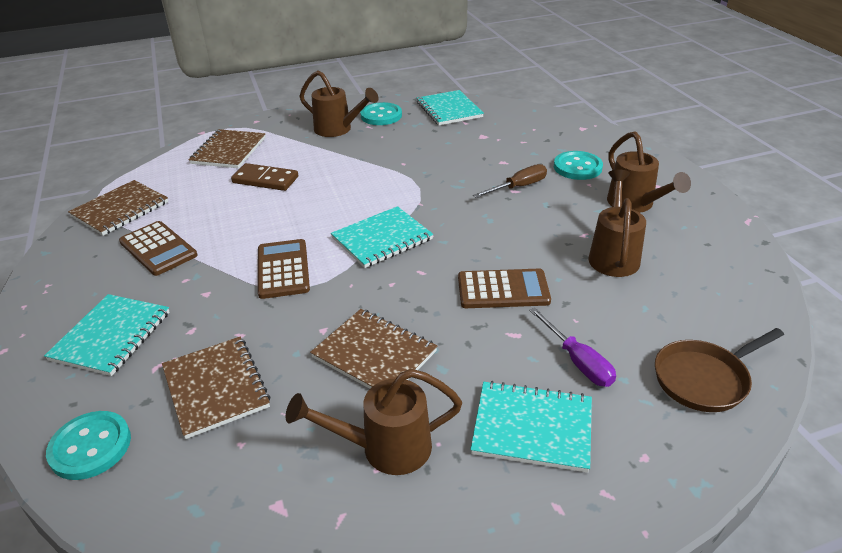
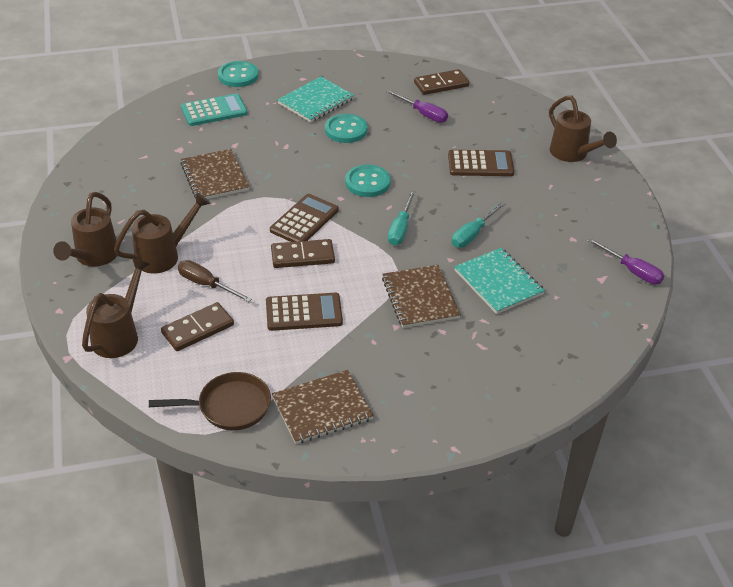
brown domino: 1 -> 3
brown notebook: 4 -> 3
purple screwdriver: 1 -> 2
turquoise calculator: 0 -> 1
turquoise notebook: 4 -> 2
turquoise screwdriver: 0 -> 2

